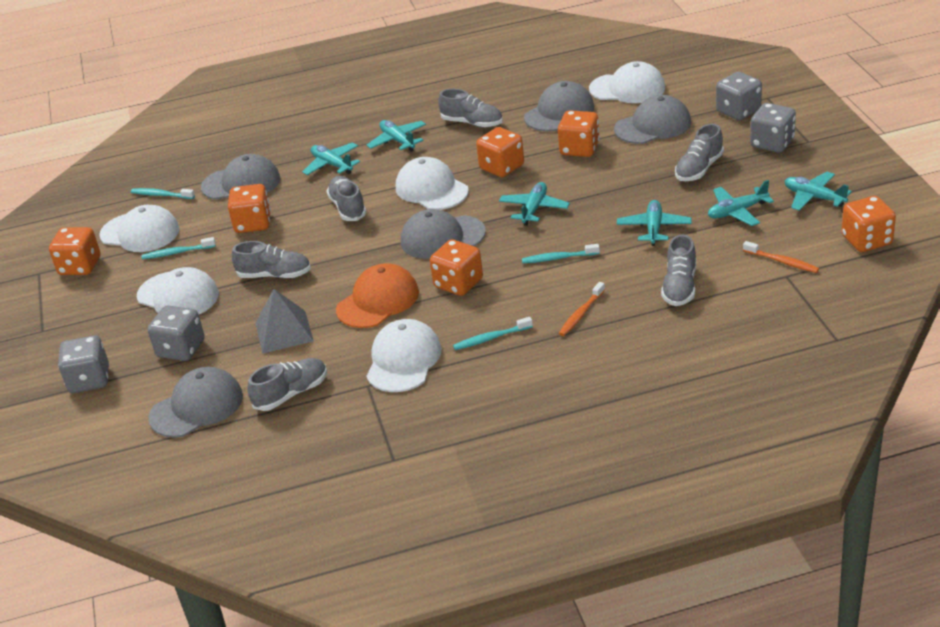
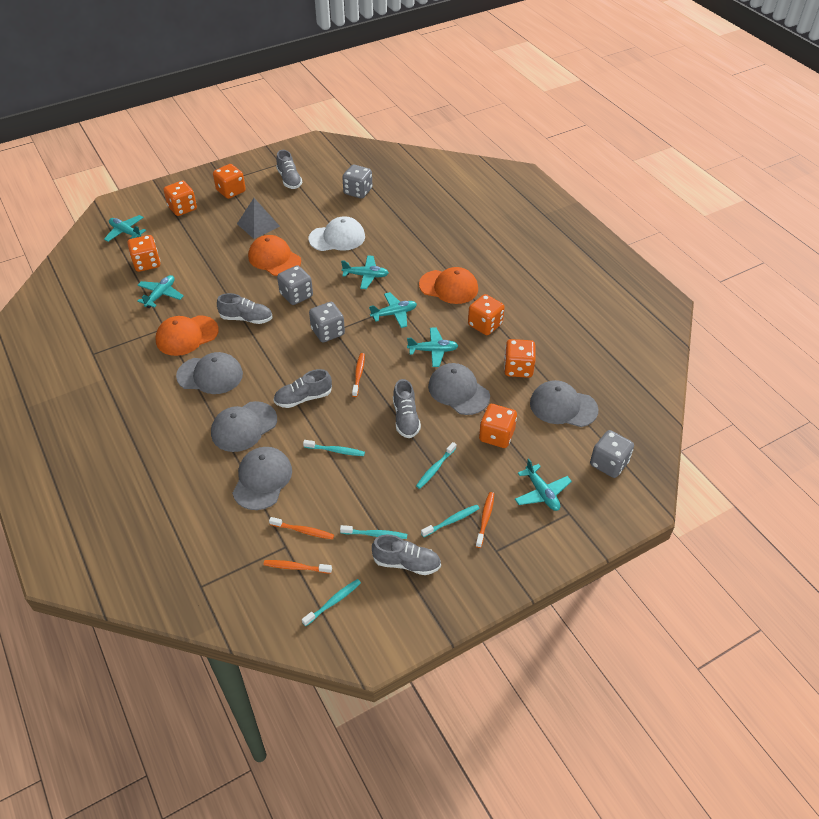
grey shoe: 6 -> 5
orange cap: 1 -> 3
orange toothbrush: 2 -> 4
turquoise toothbrush: 4 -> 5
white cap: 5 -> 1

